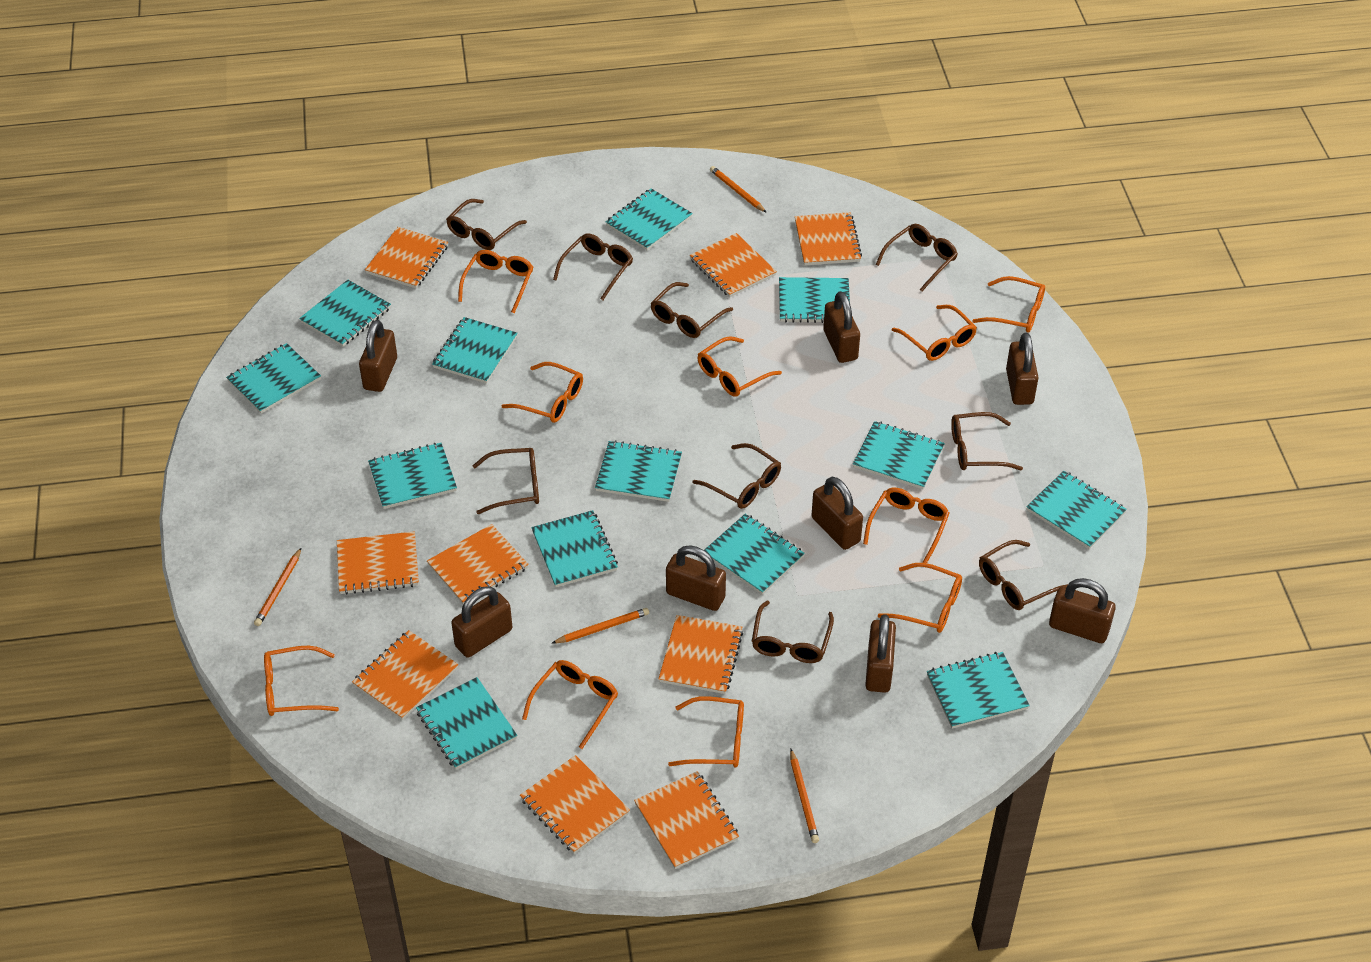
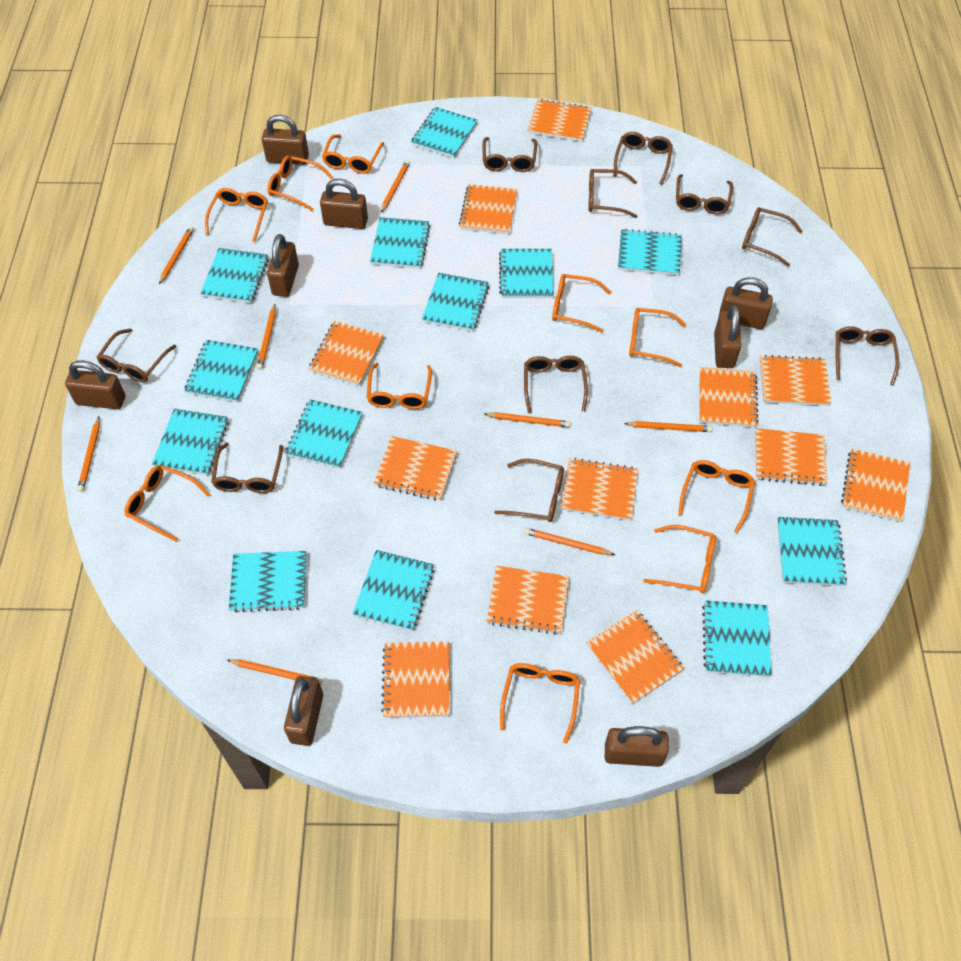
brown glasses: 9 -> 10
orange notebook: 9 -> 12
orange pencil: 4 -> 8

